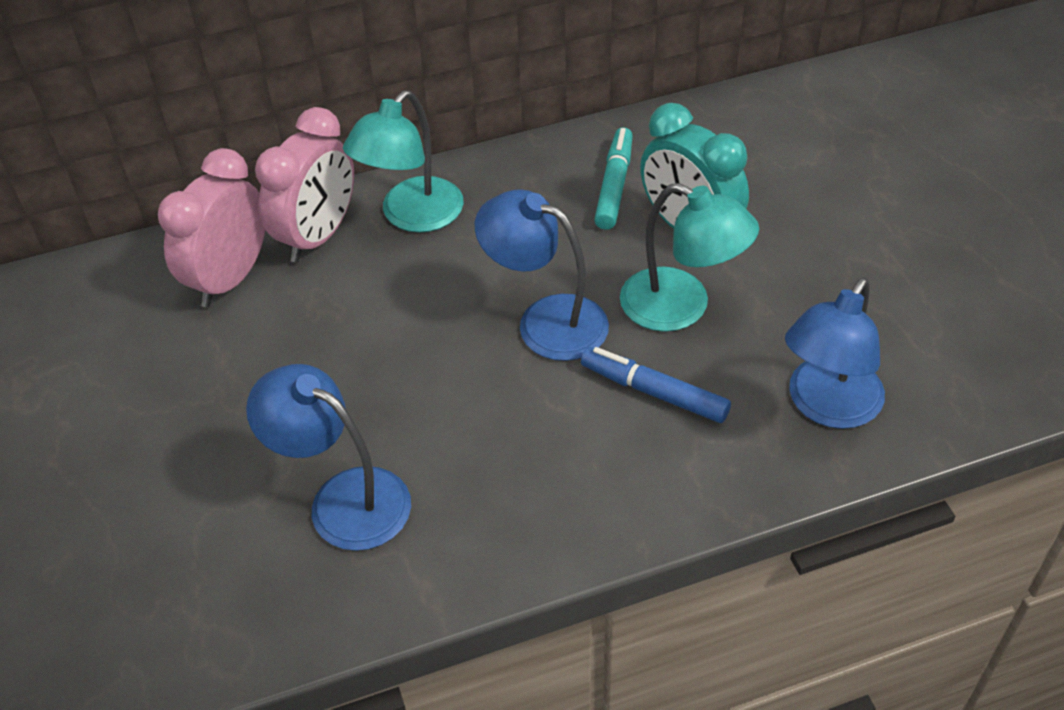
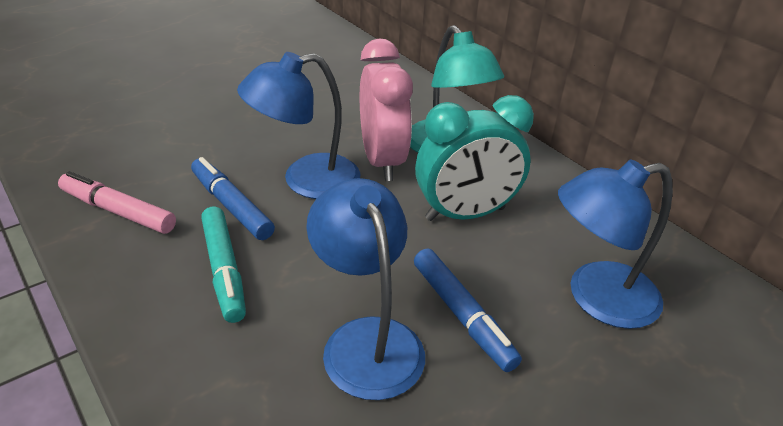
blue marker: 1 -> 2
pink clock: 2 -> 1
pink marker: 0 -> 1
turquoise lamp: 2 -> 1

